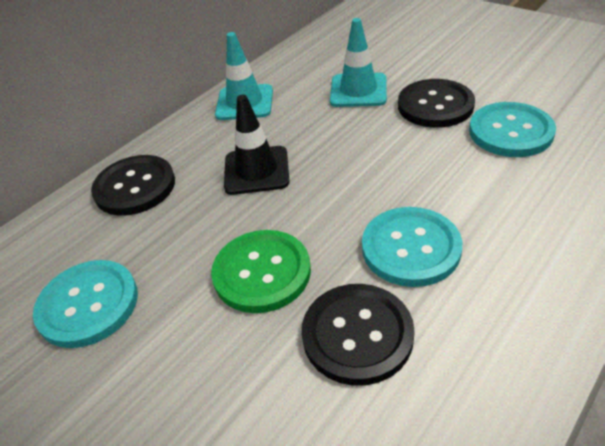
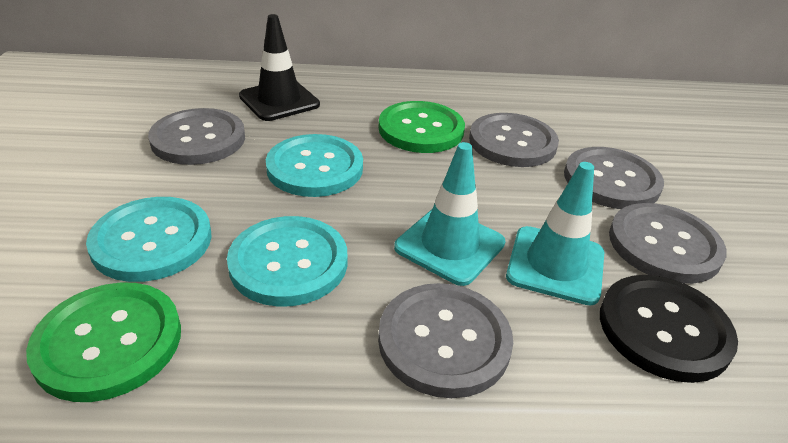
black button: 3 -> 1
green button: 1 -> 2
grey button: 0 -> 5

